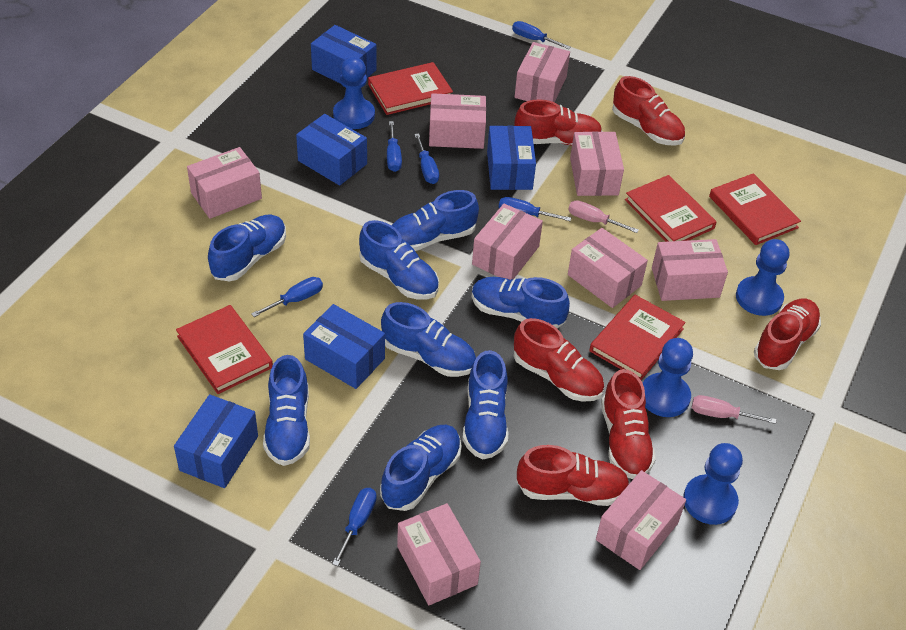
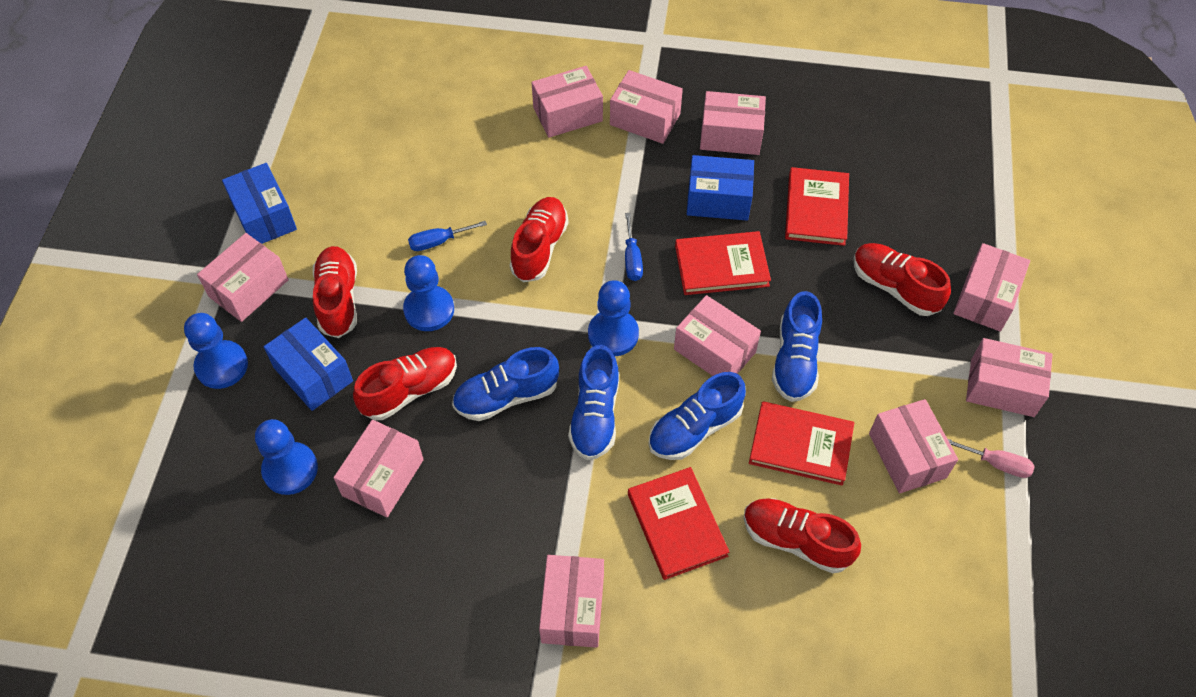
blue box: 5 -> 3
blue screwdriver: 6 -> 2
blue shoe: 8 -> 4
pink box: 9 -> 10
pink screwdriver: 2 -> 1
red book: 5 -> 4
red shoe: 6 -> 5

